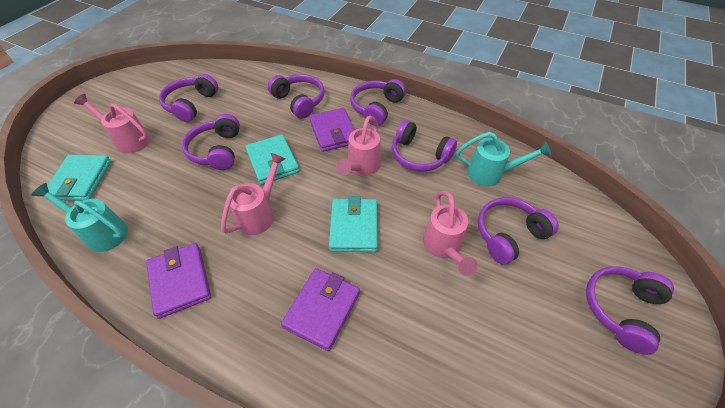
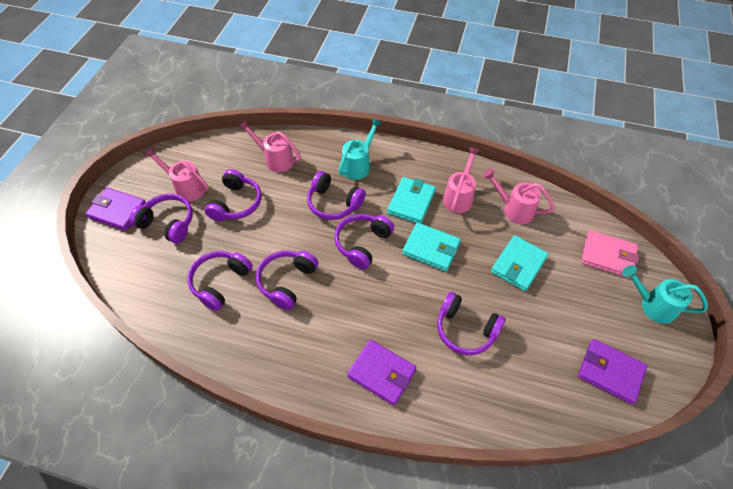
pink wallet: 0 -> 1

